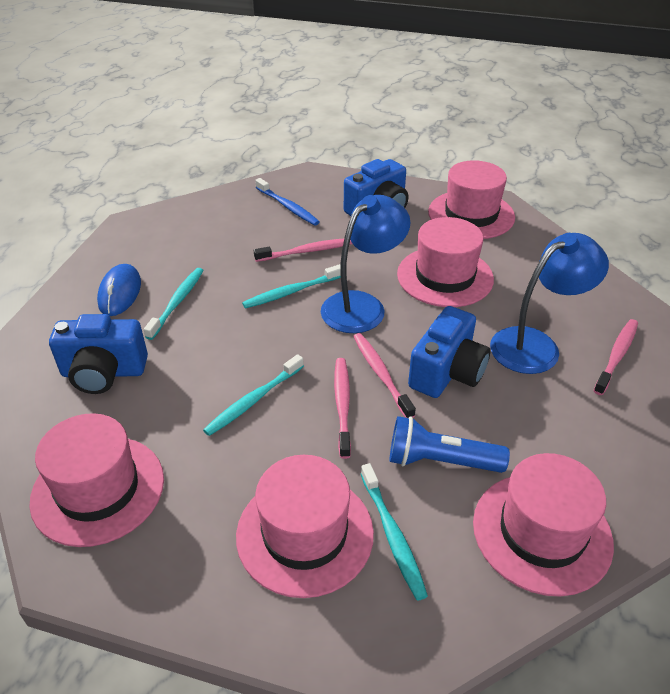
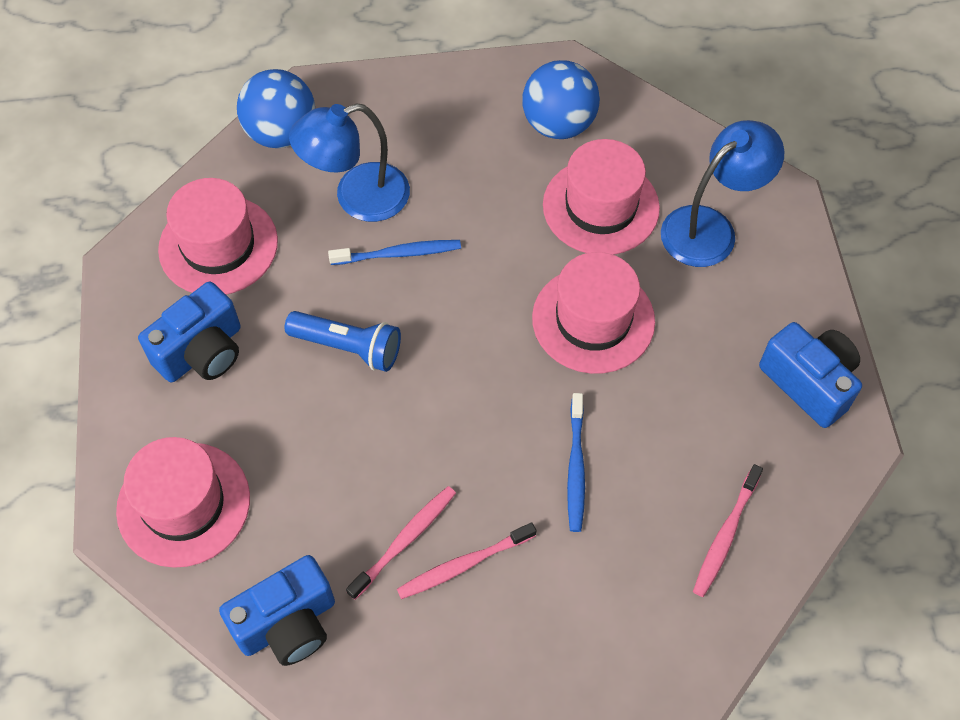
blue ball: 0 -> 2
blue mouse: 1 -> 0
blue toothbrush: 1 -> 2
pink hat: 5 -> 4
pink toothbrush: 4 -> 3
turquoise toothbrush: 4 -> 0

